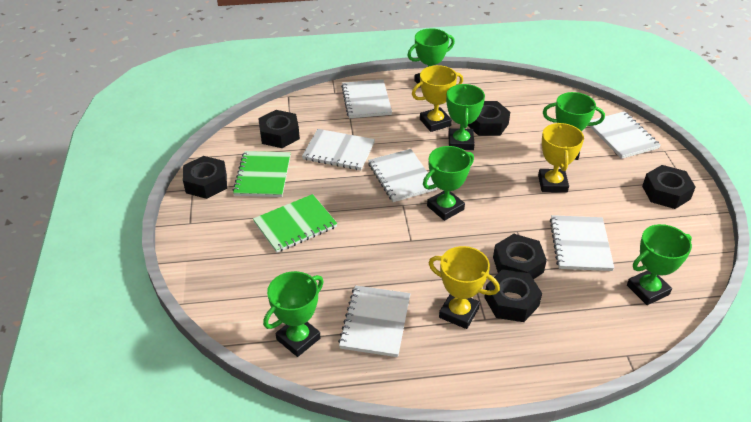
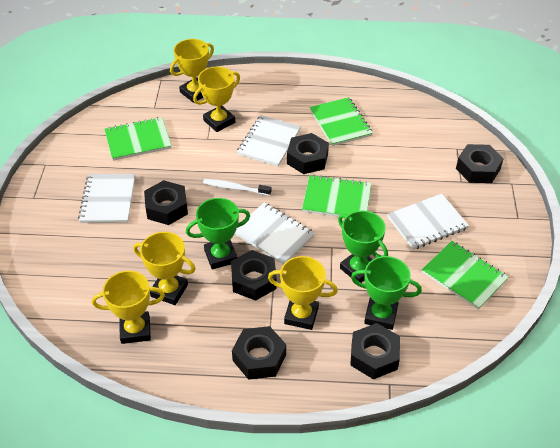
green notebook: 2 -> 4
green trophy: 6 -> 3
white notebook: 6 -> 4
white toothbrush: 0 -> 1
yellow trophy: 3 -> 5

